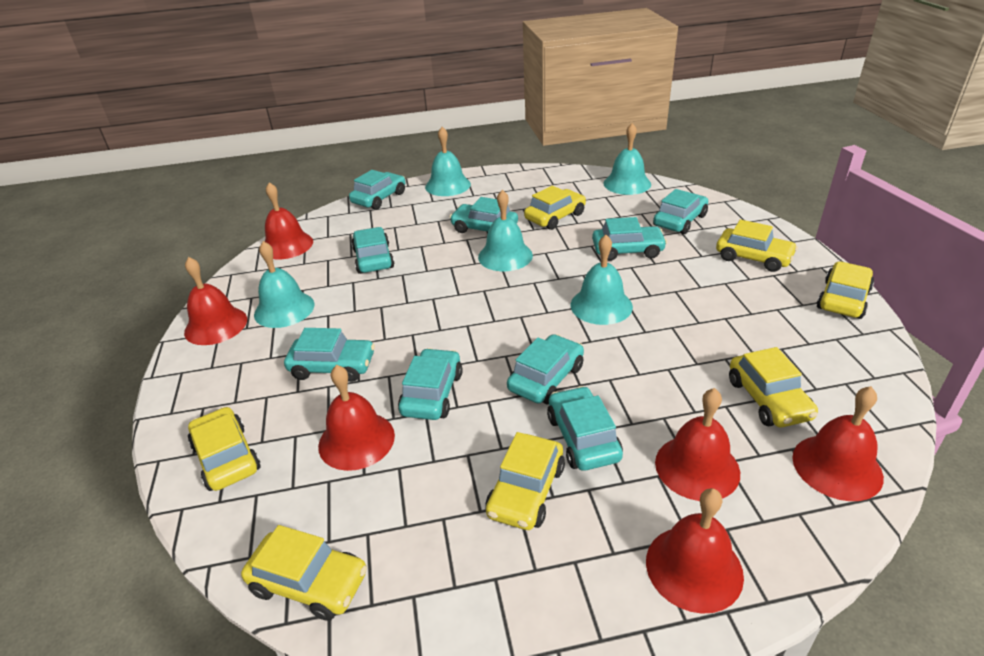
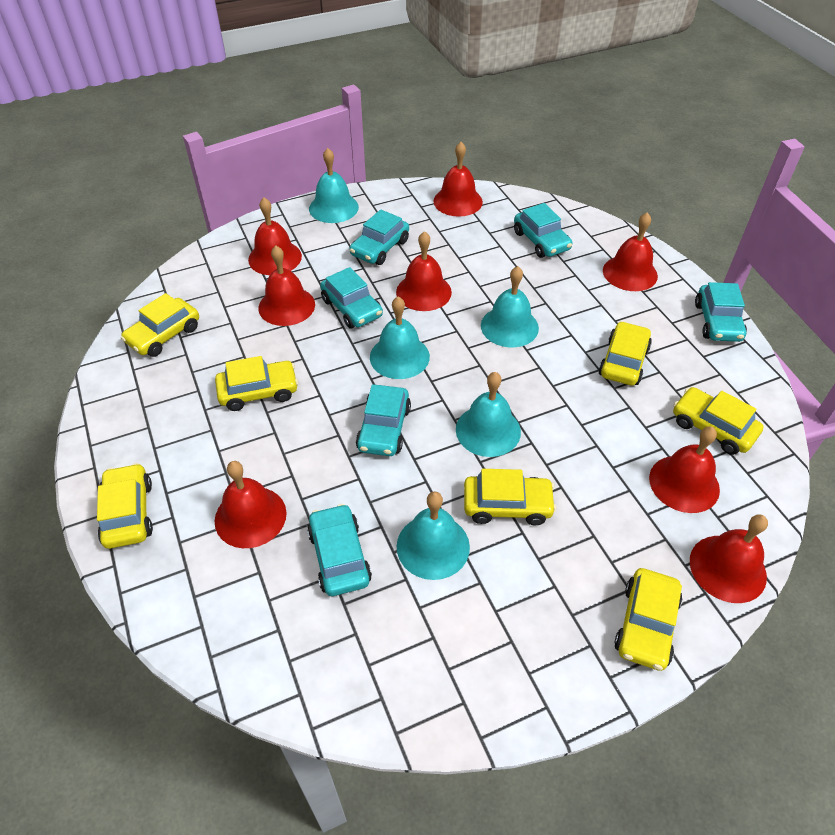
red bell: 6 -> 8
turquoise car: 9 -> 6

